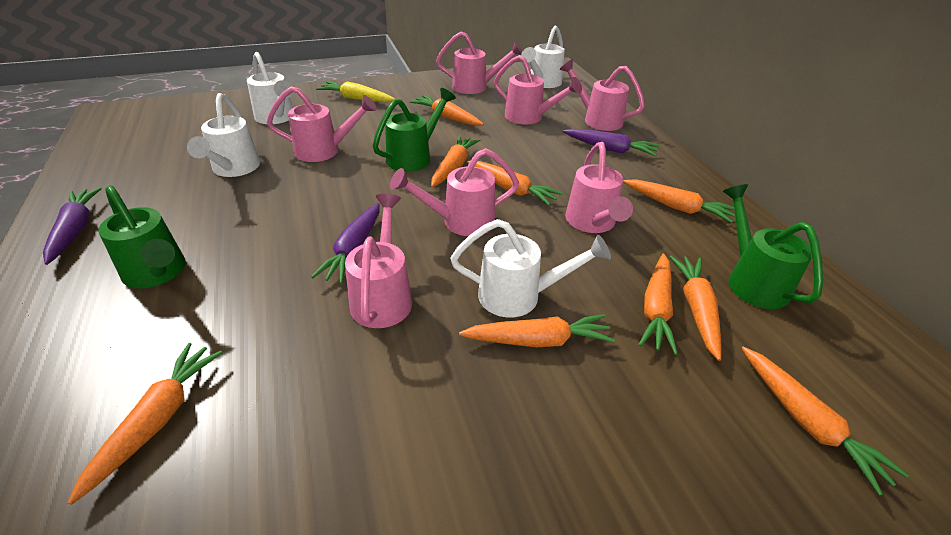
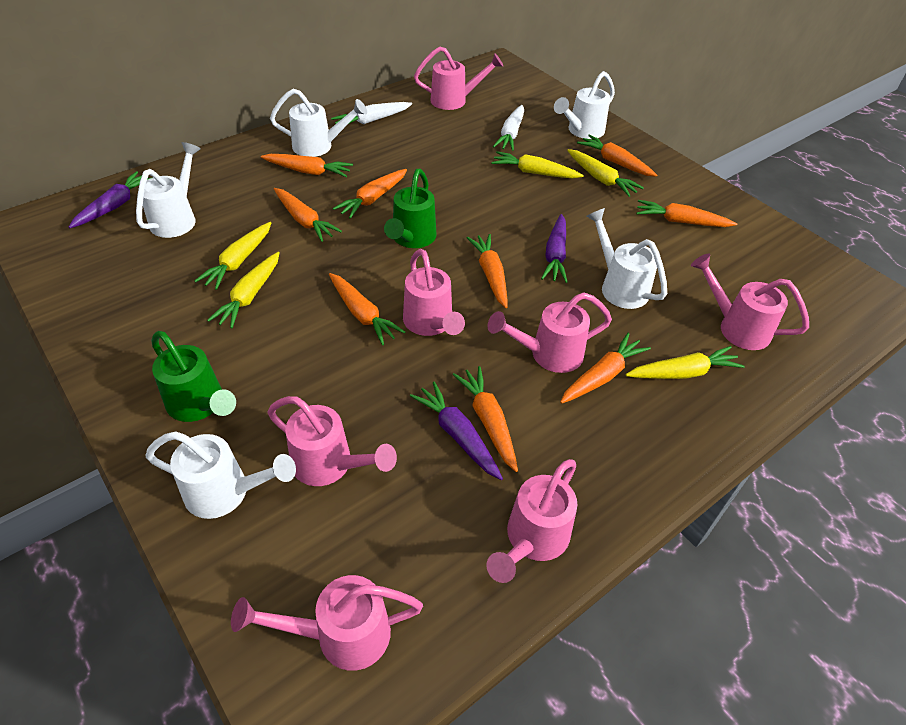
green watering can: 3 -> 2
white carrot: 0 -> 2
white watering can: 4 -> 5
yellow carrot: 1 -> 5

